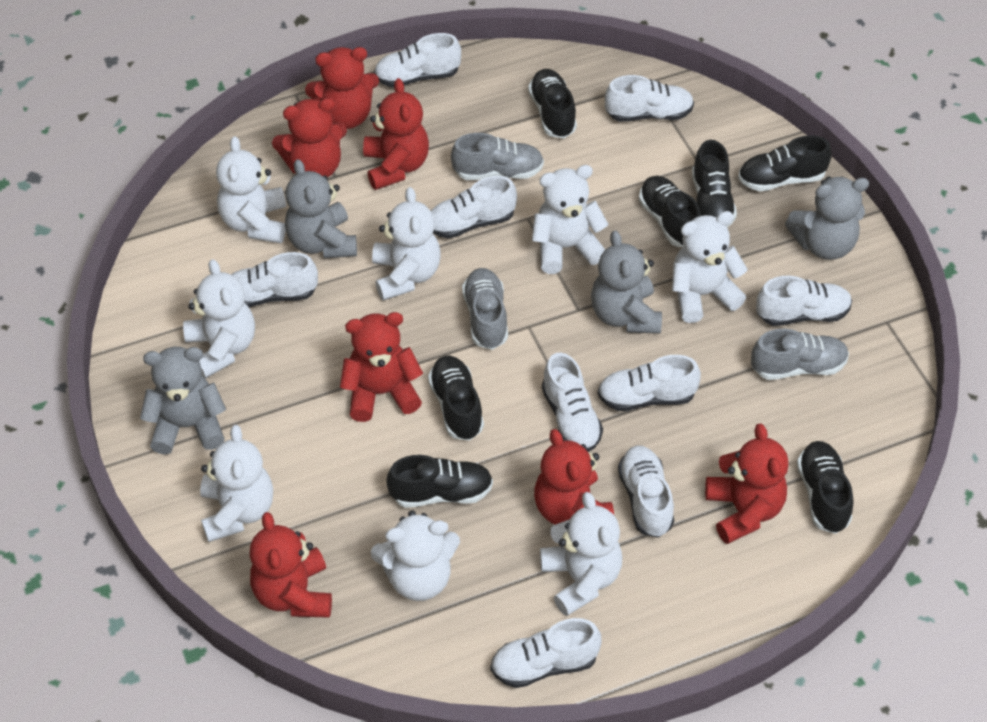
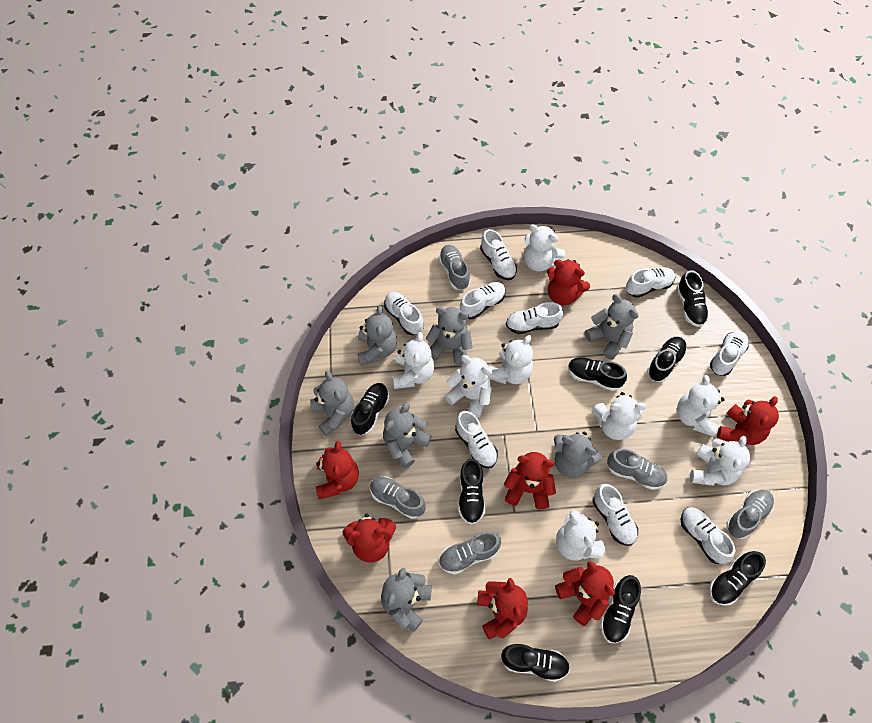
black shoe: 7 -> 8
grey shoe: 3 -> 5
grey teddy bear: 4 -> 7

